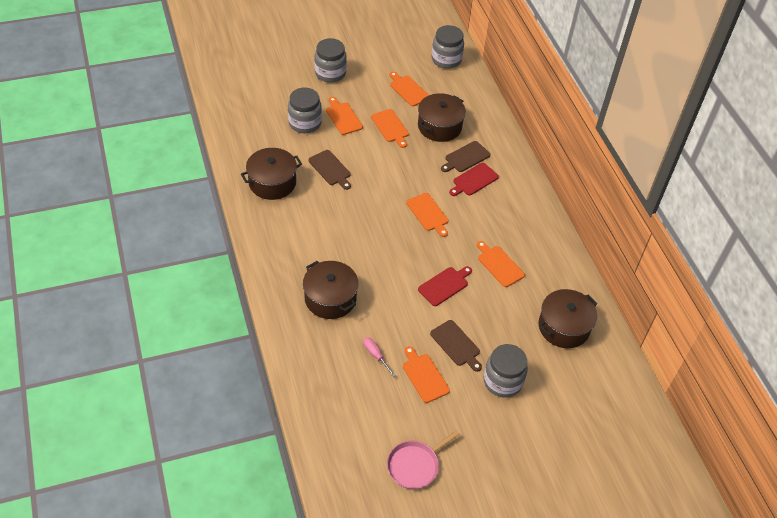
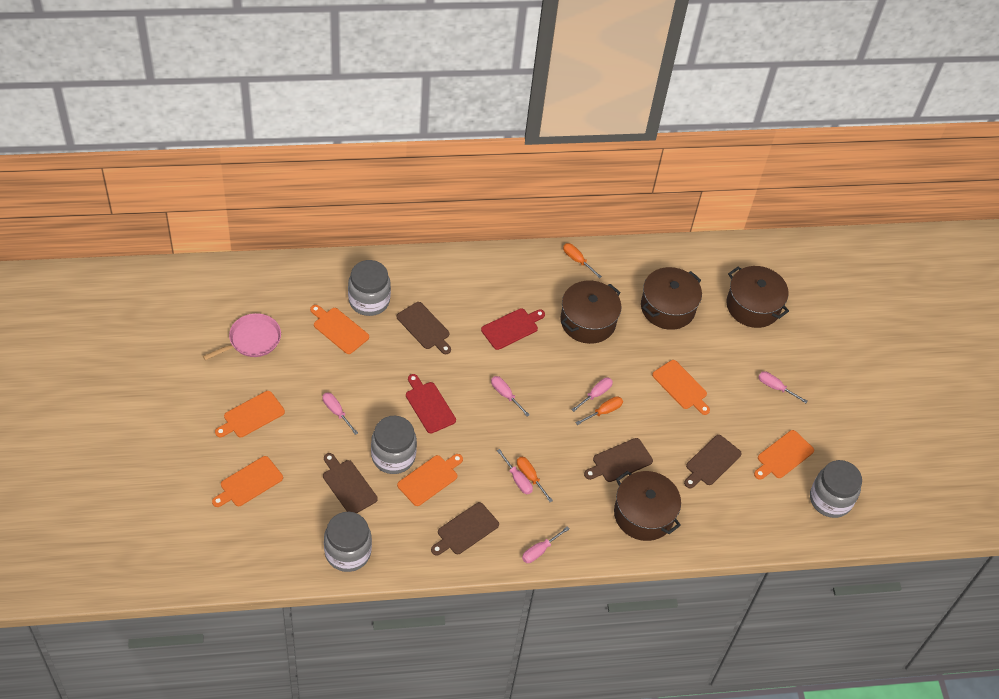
brown cutting board: 3 -> 5
orange screwdriver: 0 -> 3
pink screwdriver: 1 -> 6

